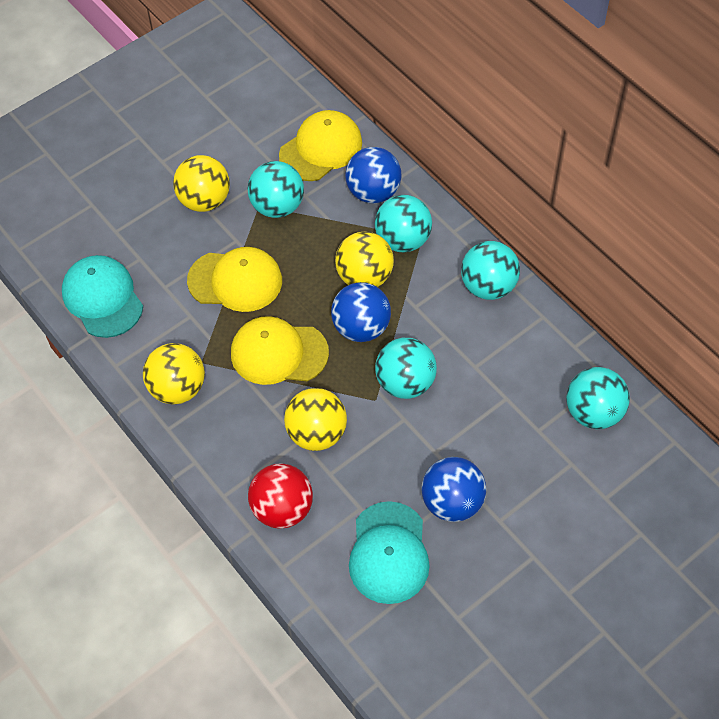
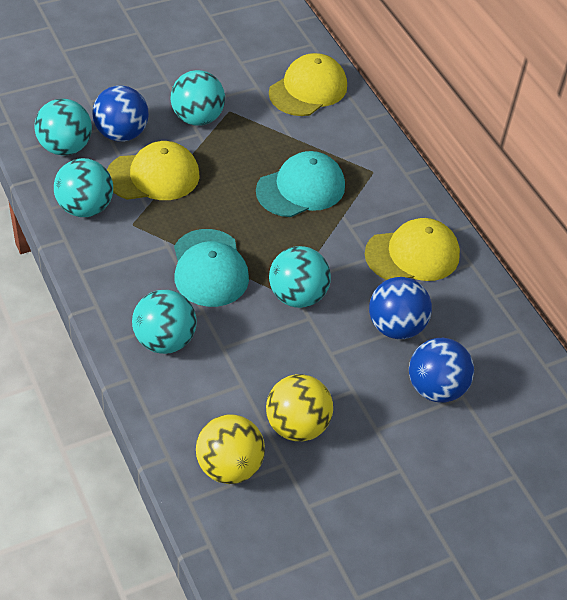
red ball: 1 -> 0
yellow ball: 4 -> 2

